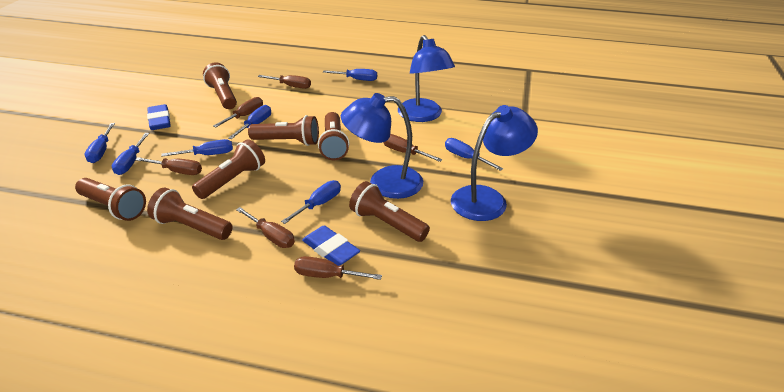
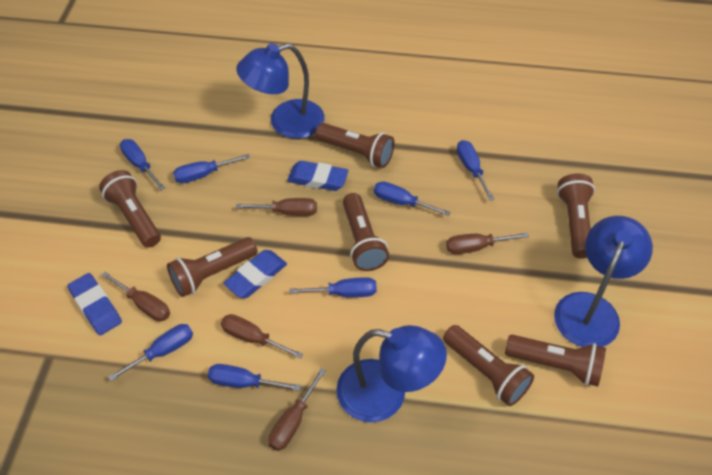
blue eraser: 2 -> 3
brown screwdriver: 6 -> 5

